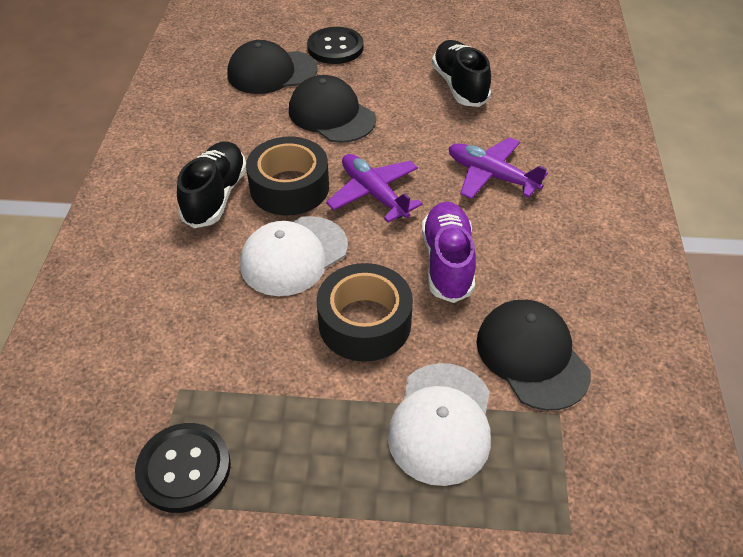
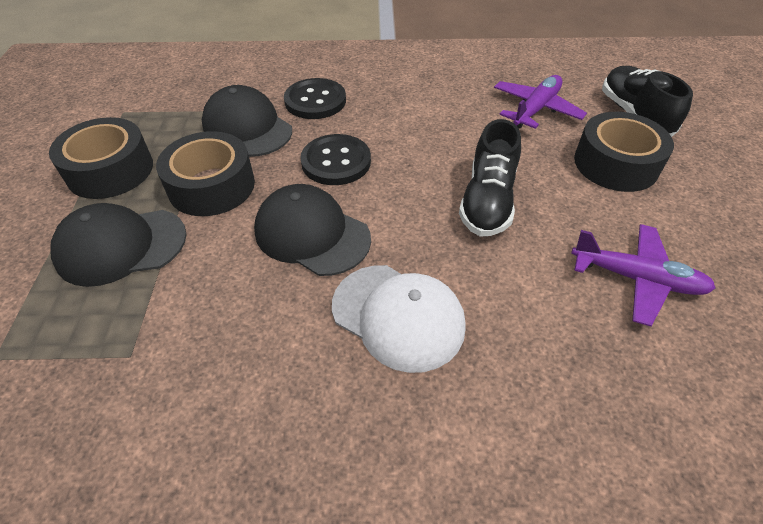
black tape: 2 -> 3
purple shoe: 1 -> 0
white cap: 2 -> 1

